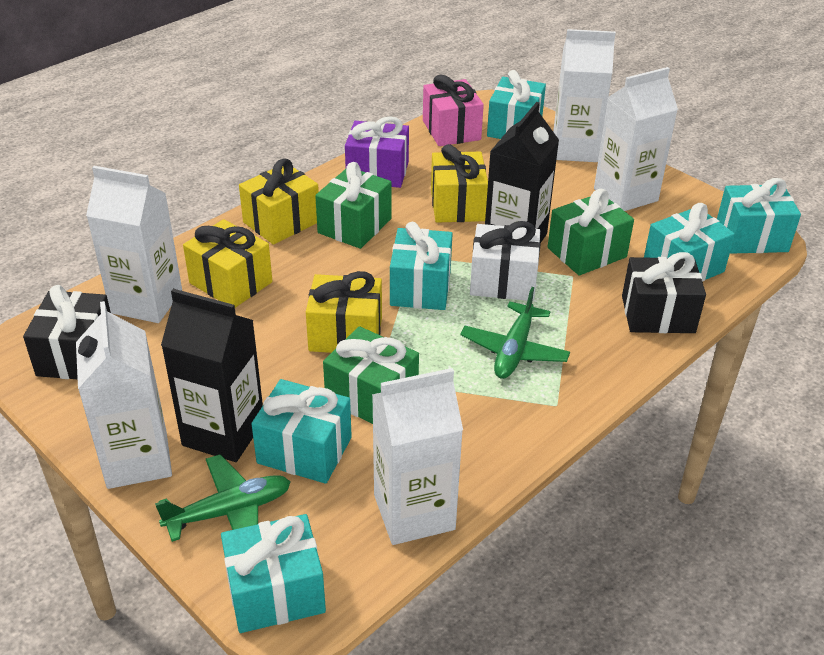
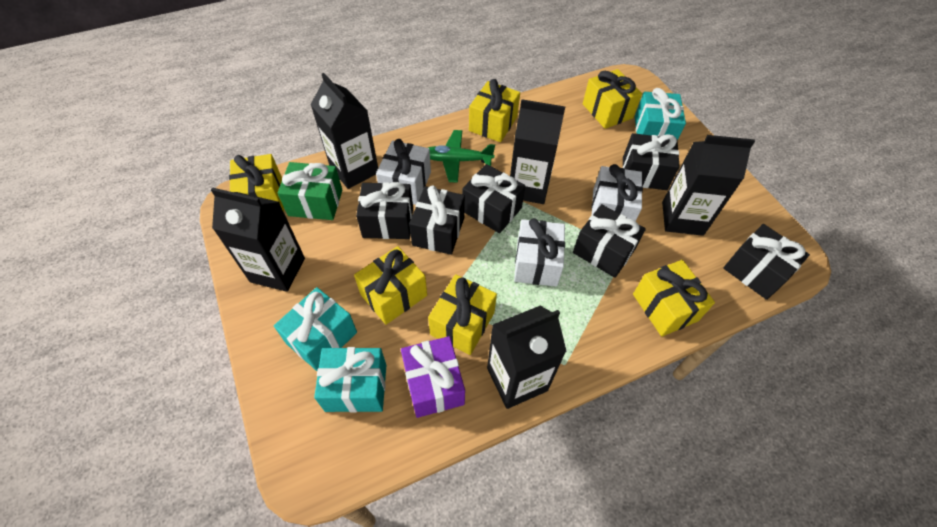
black carton: 2 -> 5
black gift: 2 -> 6
green gift: 3 -> 1
green plane: 2 -> 1
pink gift: 1 -> 0
turquoise gift: 6 -> 3
white carton: 5 -> 0
white gift: 1 -> 3
yellow gift: 4 -> 6

